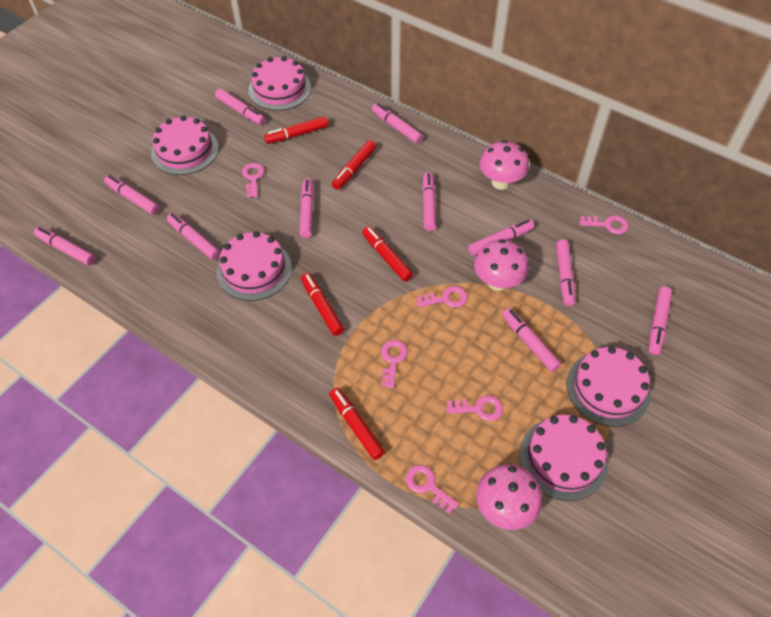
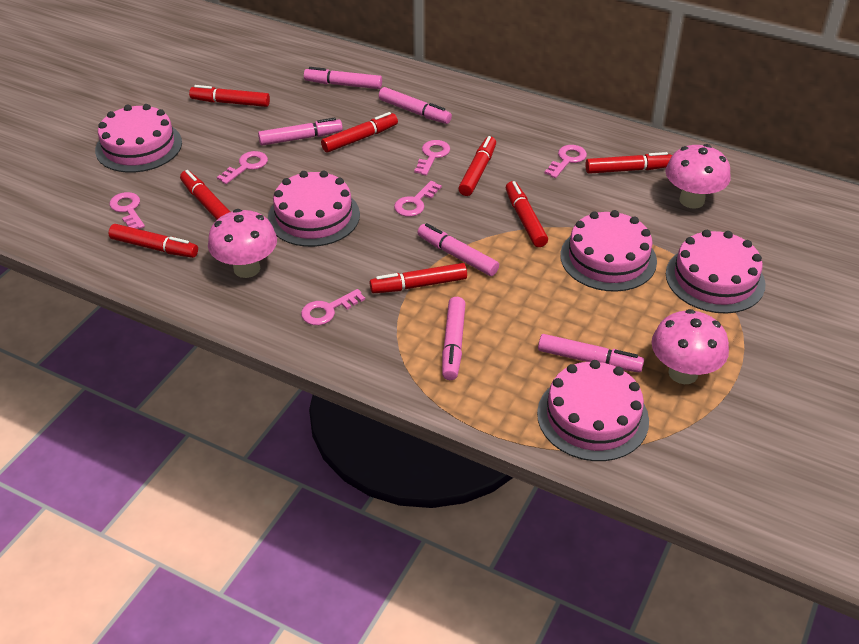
pink marker: 11 -> 6
red marker: 5 -> 8

